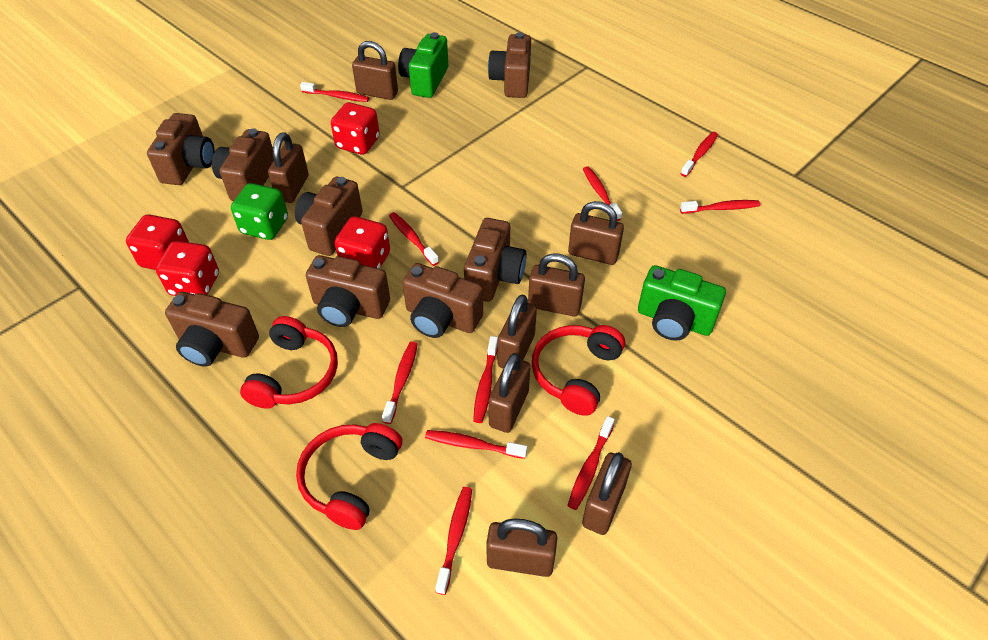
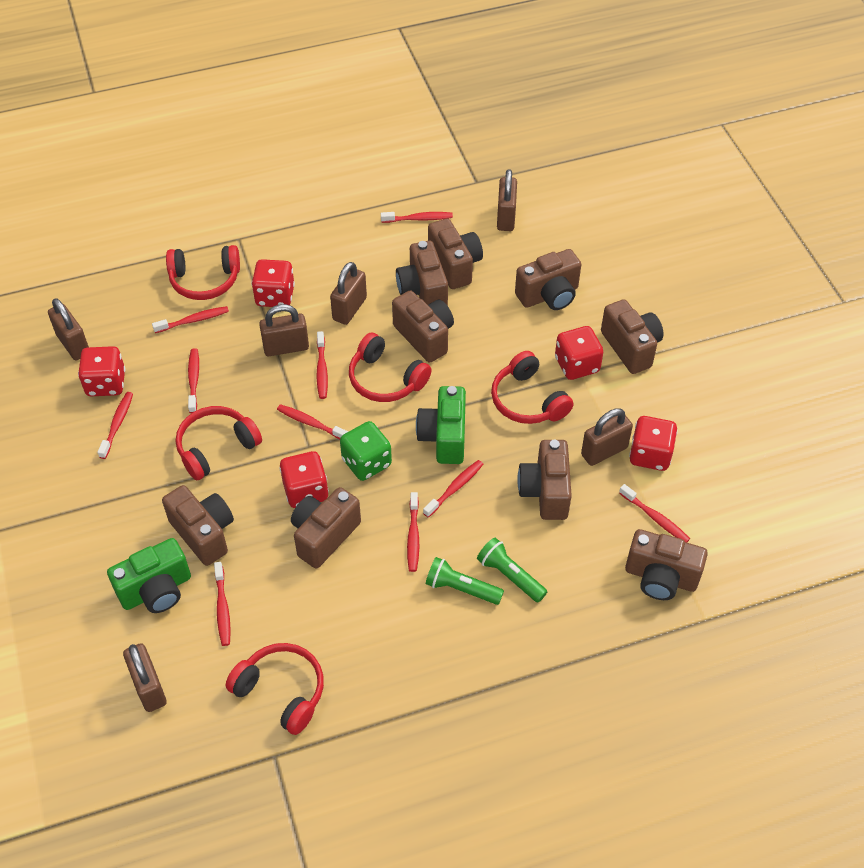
brown camera: 8 -> 9
brown padlock: 8 -> 6
green flashlight: 0 -> 2
red dice: 4 -> 5
red headphones: 3 -> 5

